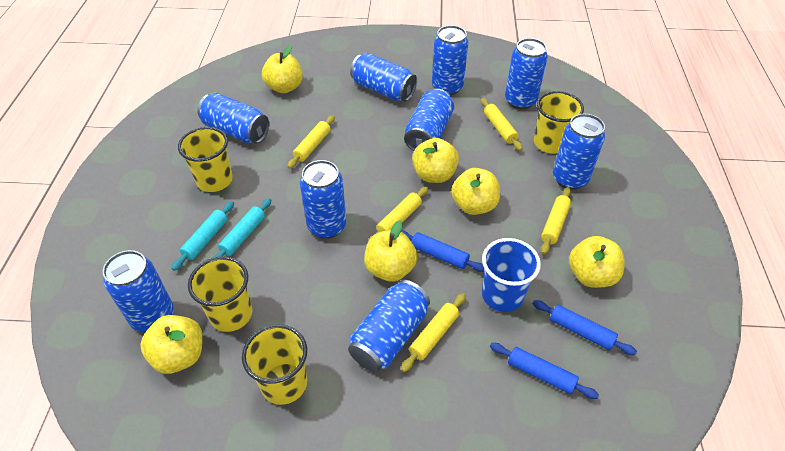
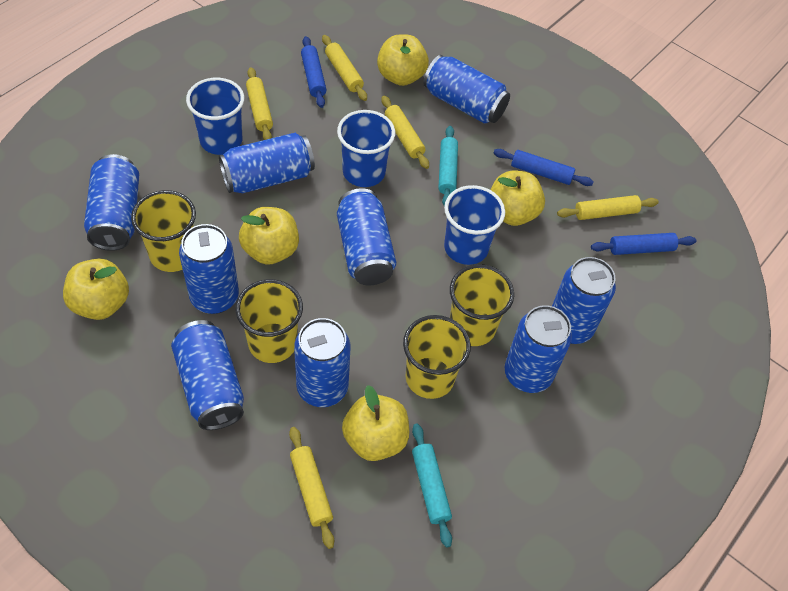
blue cup: 1 -> 3
yellow apple: 6 -> 5

